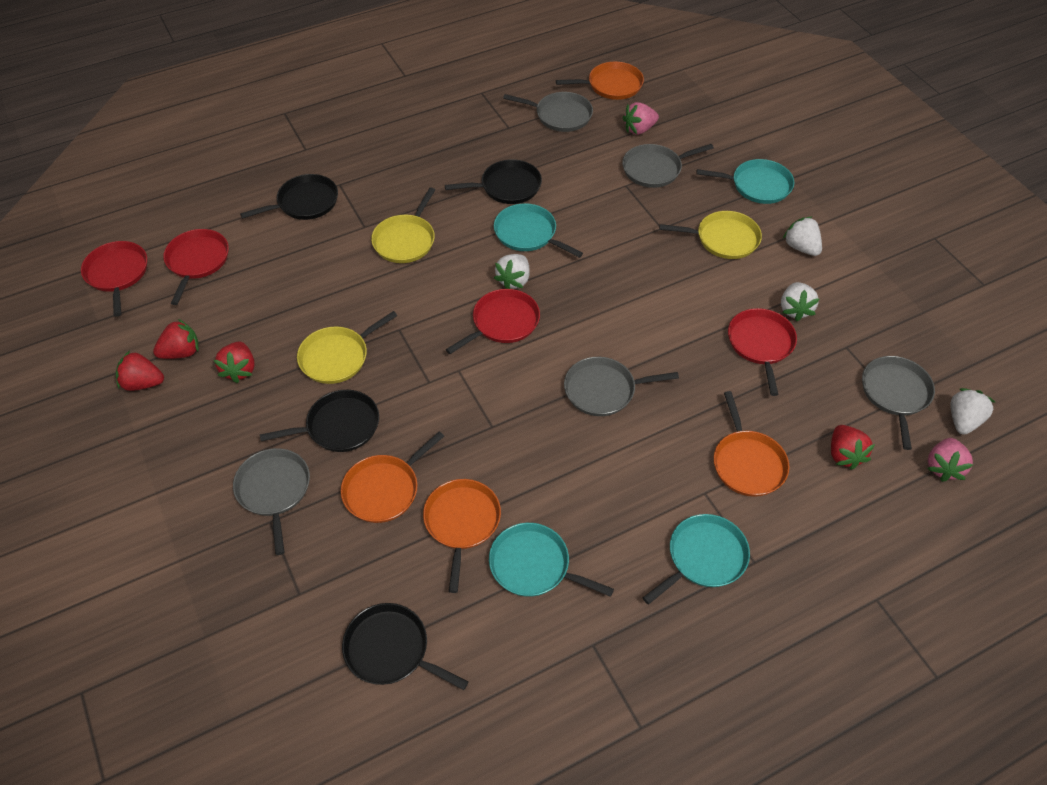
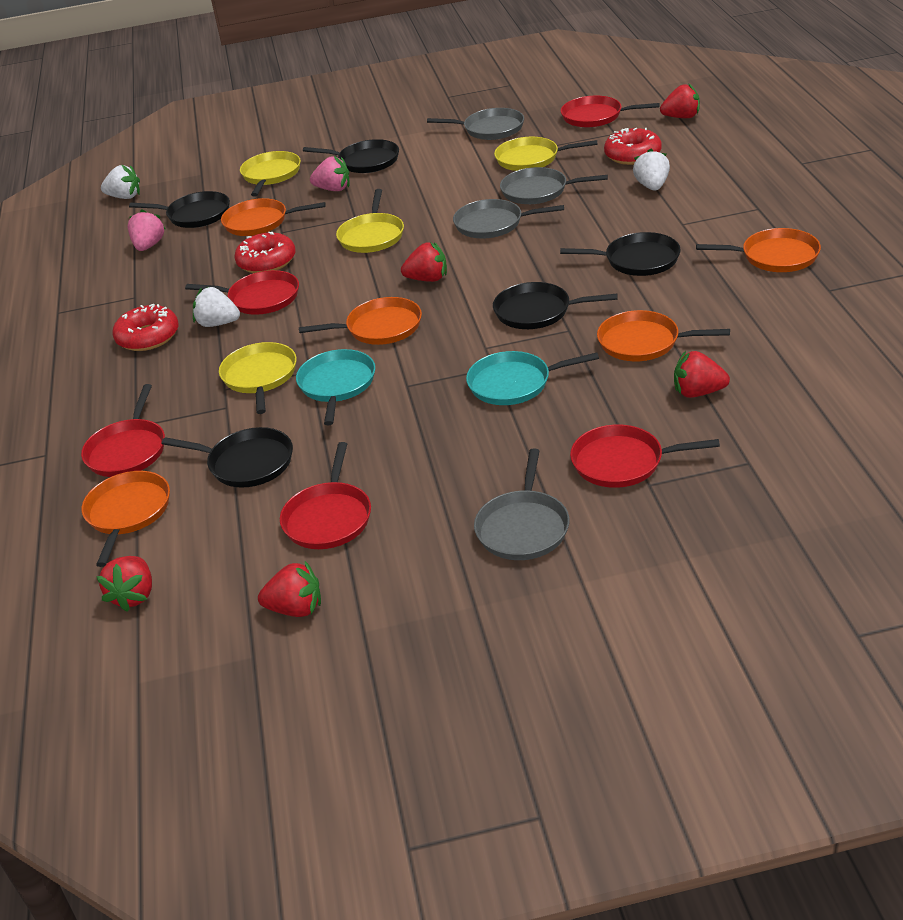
black pan: 4 -> 5
grey pan: 5 -> 4
orange pan: 4 -> 5
red donut: 0 -> 3
red pan: 4 -> 5
red strawberry: 4 -> 5
turquoise pan: 4 -> 2
white strawberry: 4 -> 3
yellow pan: 3 -> 4

